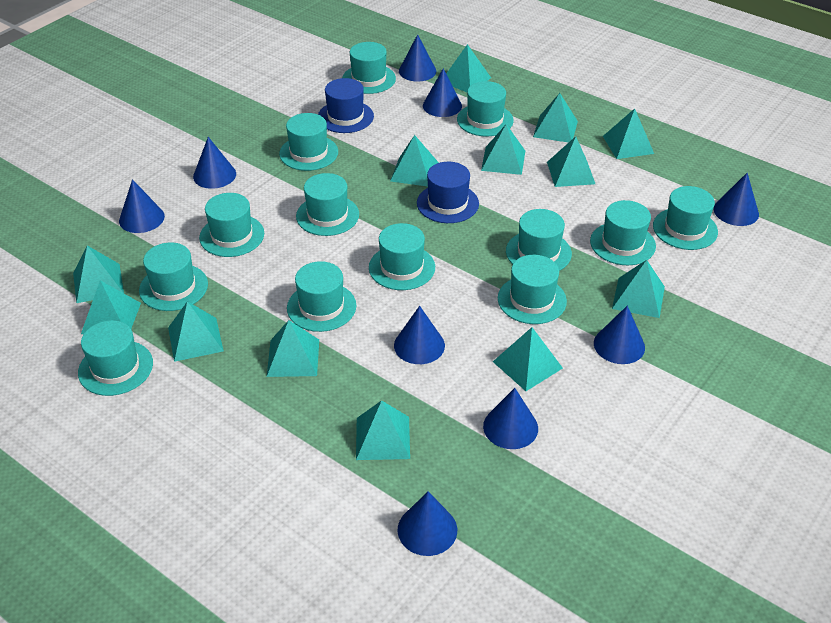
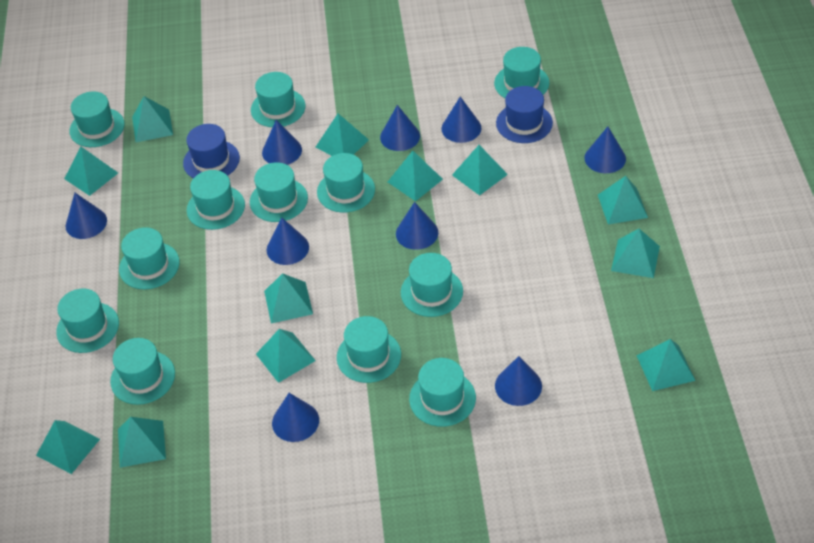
turquoise hat: 13 -> 12
turquoise pyramid: 13 -> 12

